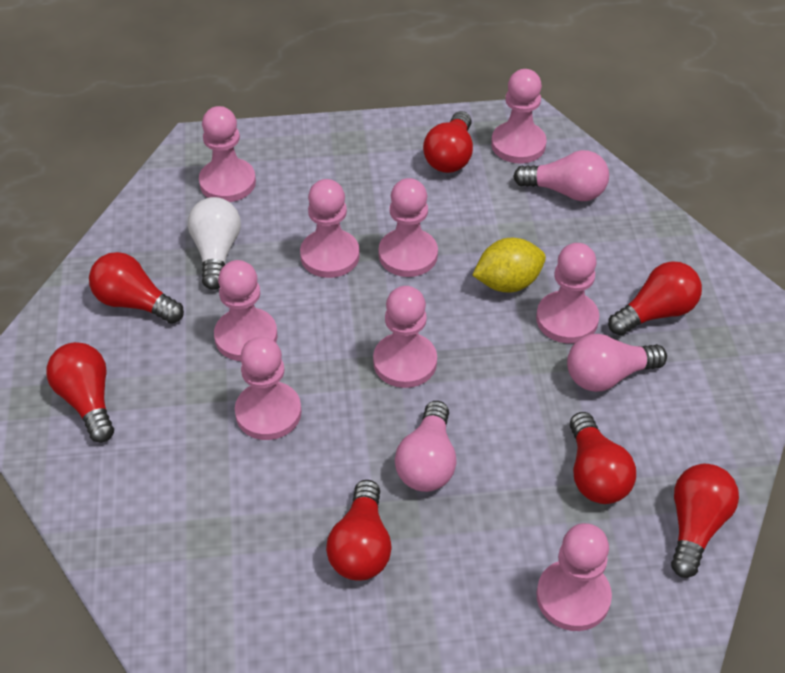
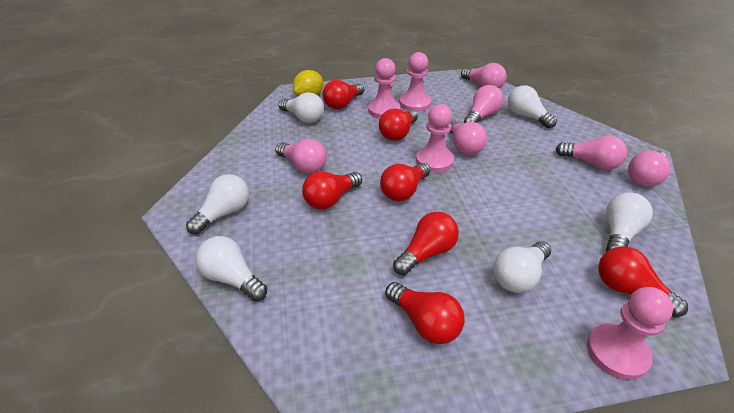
pink light bulb: 3 -> 6
pink pawn: 9 -> 4
white light bulb: 1 -> 6

